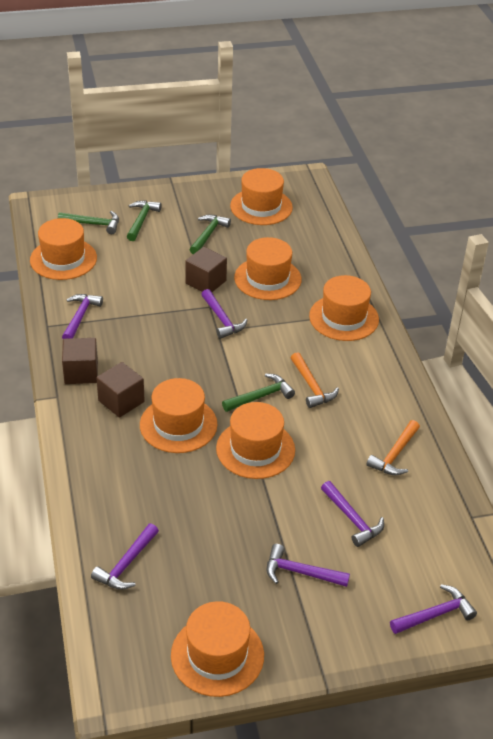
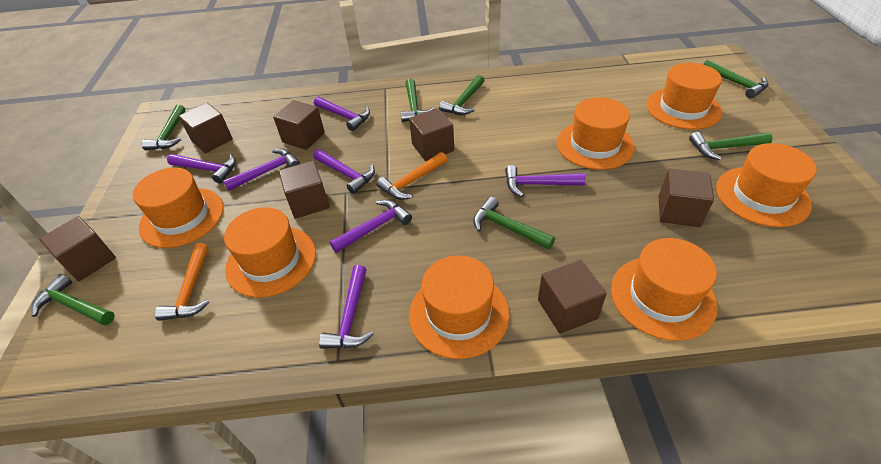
brown cube: 3 -> 7
green hammer: 4 -> 7
purple hammer: 6 -> 7

